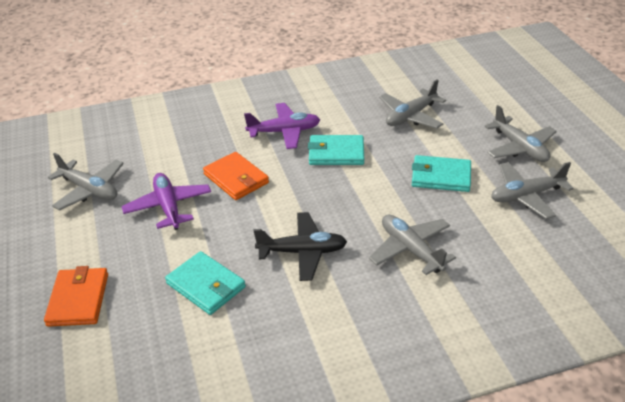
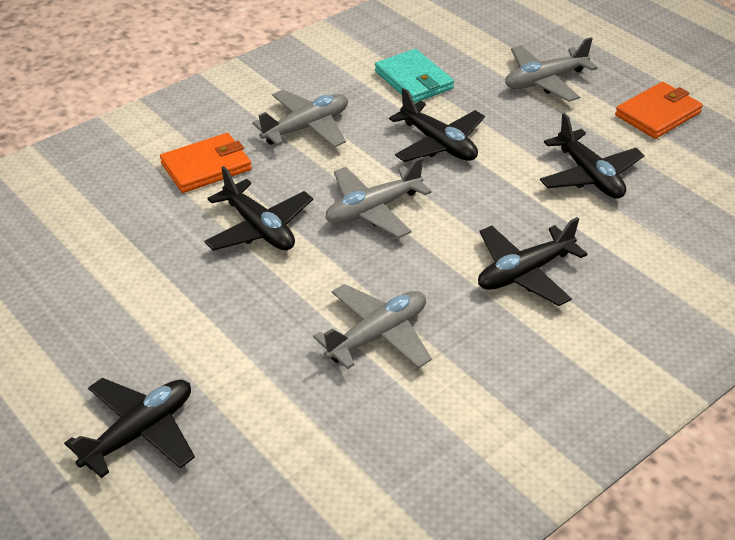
black plane: 1 -> 5
grey plane: 5 -> 4
purple plane: 2 -> 0
turquoise wallet: 3 -> 1

